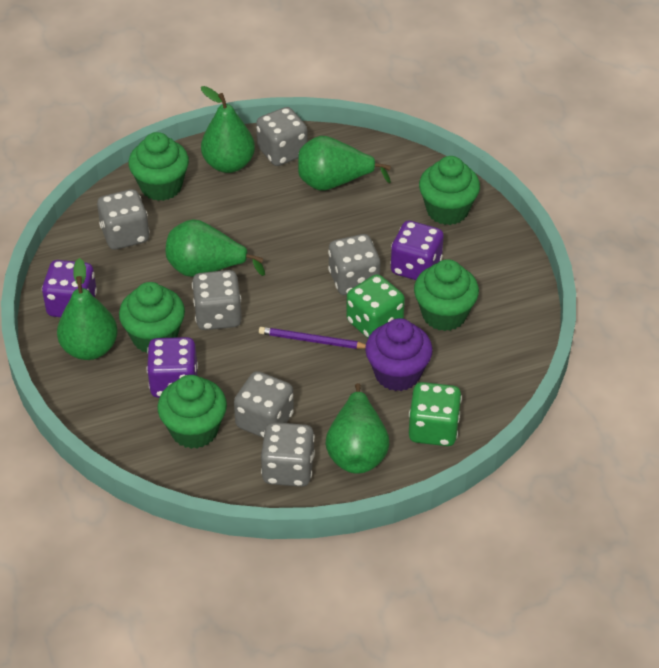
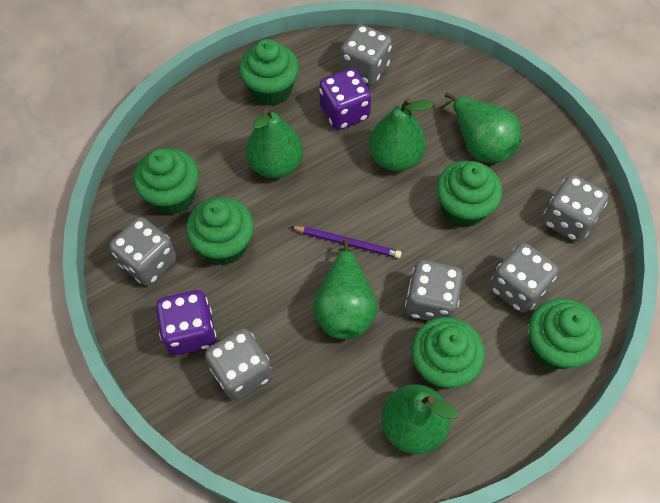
green cupcake: 5 -> 6
green dice: 2 -> 0
purple cupcake: 1 -> 0
purple dice: 3 -> 2

